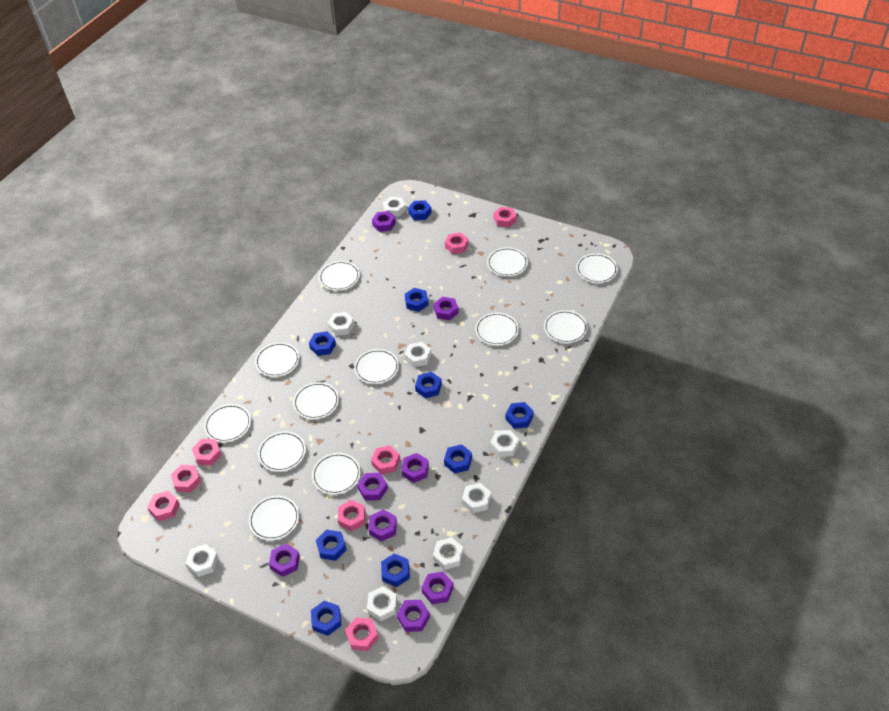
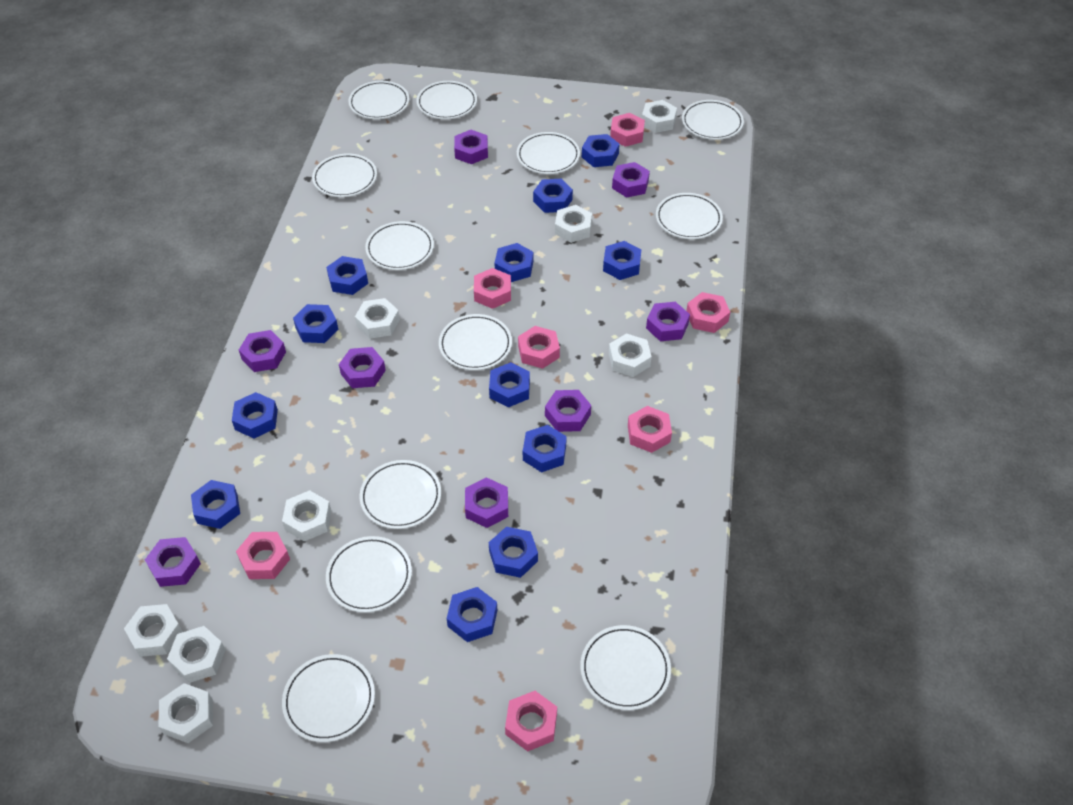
blue nut: 9 -> 12
pink nut: 8 -> 7

